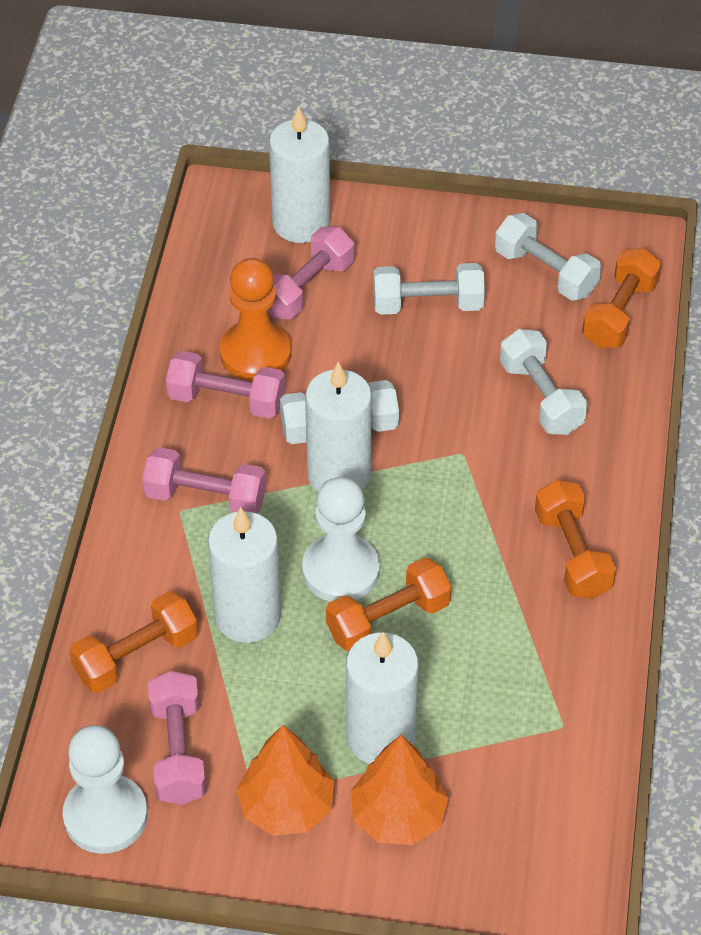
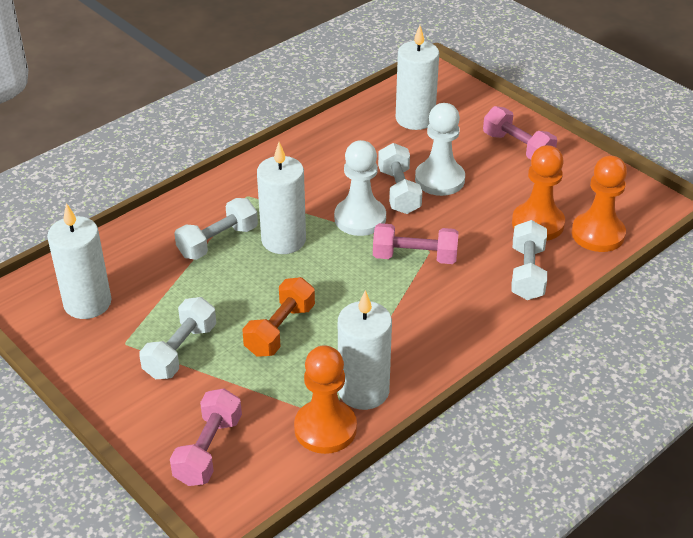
orange dumbbell: 4 -> 1
orange pawn: 1 -> 3
orange tree: 2 -> 0
pink dumbbell: 4 -> 3

